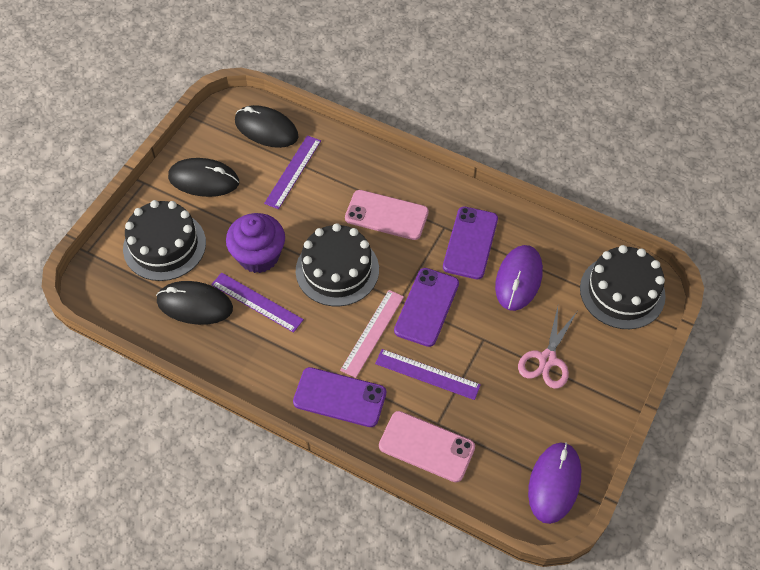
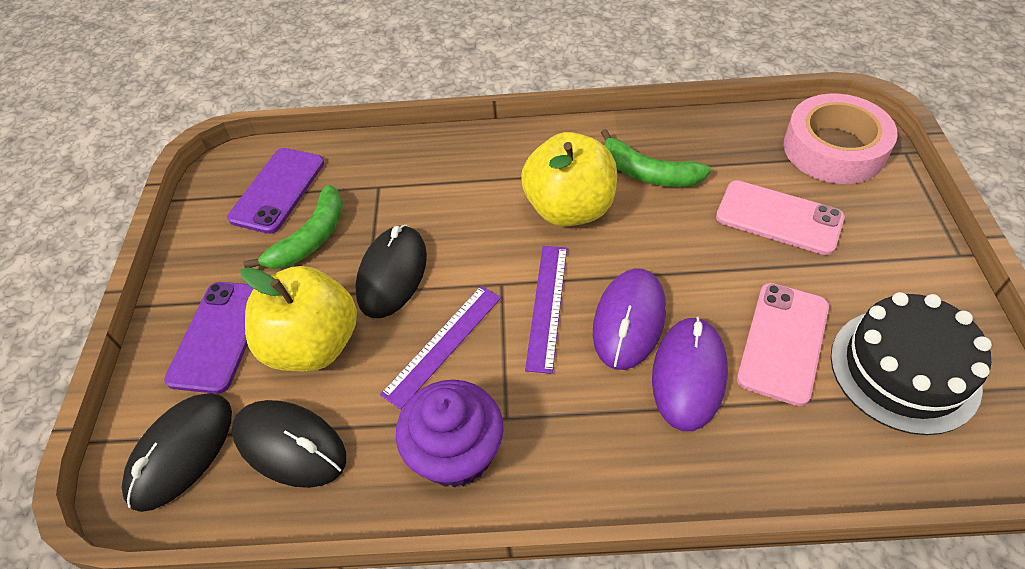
black cake: 3 -> 1
green banana: 0 -> 2
pink ruler: 1 -> 0
pink scissors: 1 -> 0
pink tape: 0 -> 1
purple phone: 3 -> 2
purple ruler: 3 -> 2
yellow apple: 0 -> 2

